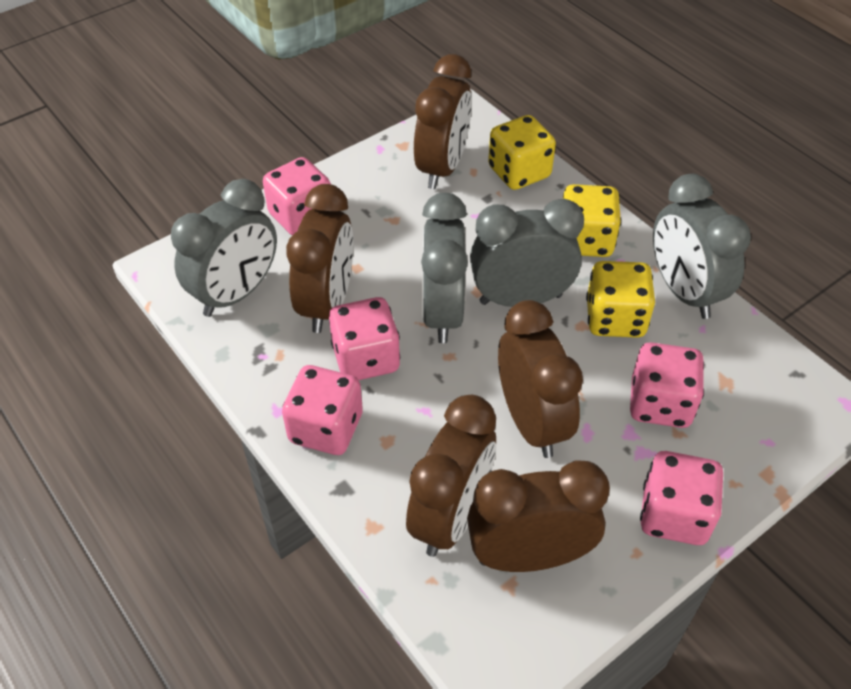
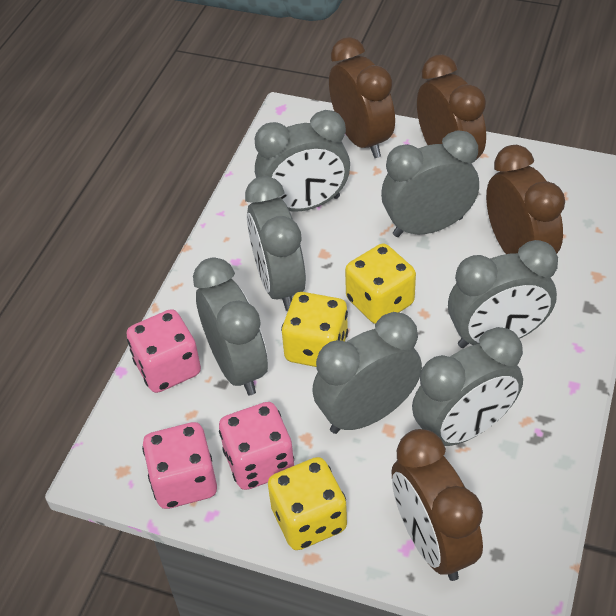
brown clock: 5 -> 4
grey clock: 4 -> 7
pink dice: 5 -> 3

